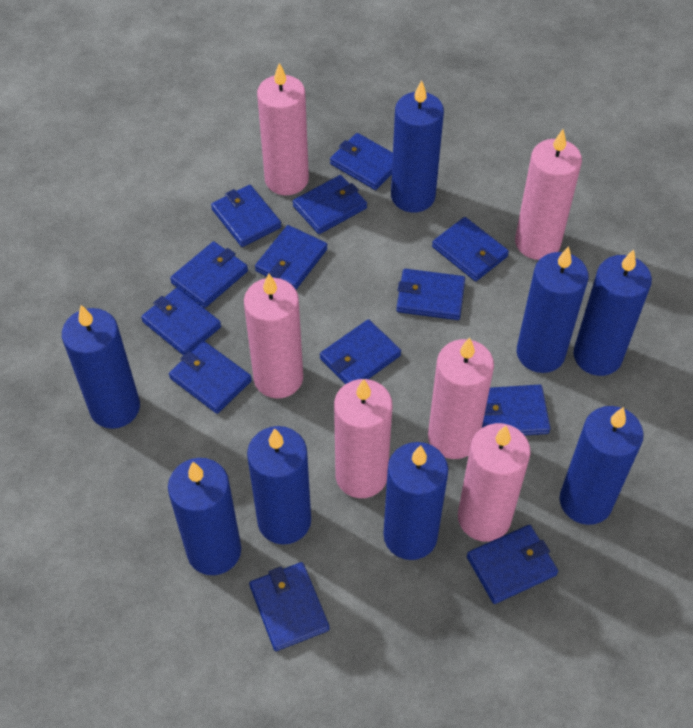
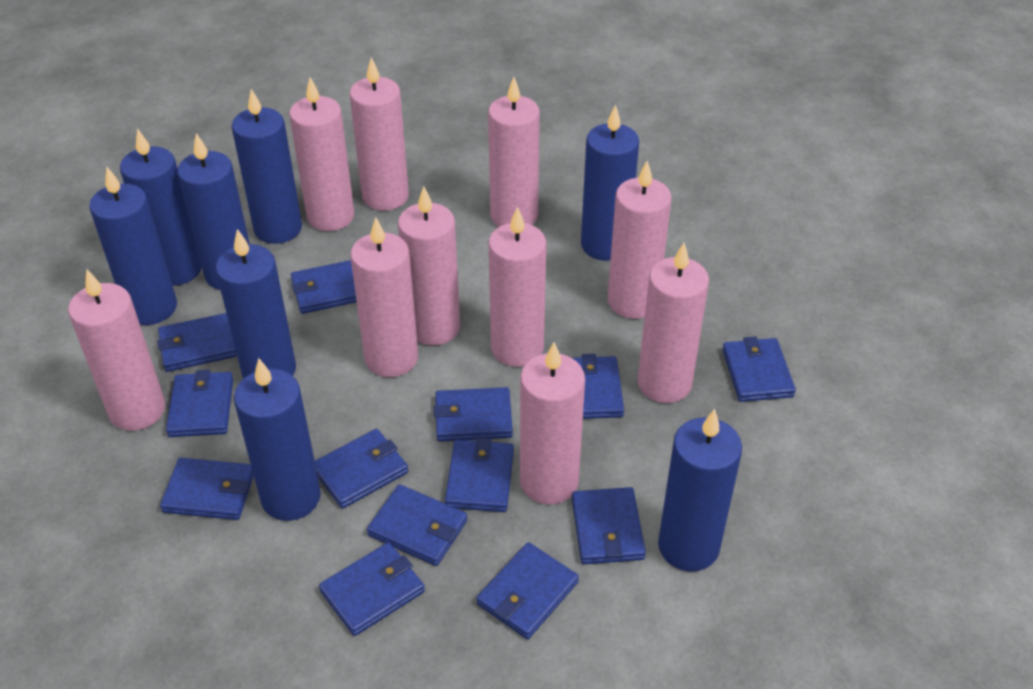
pink candle: 6 -> 10

